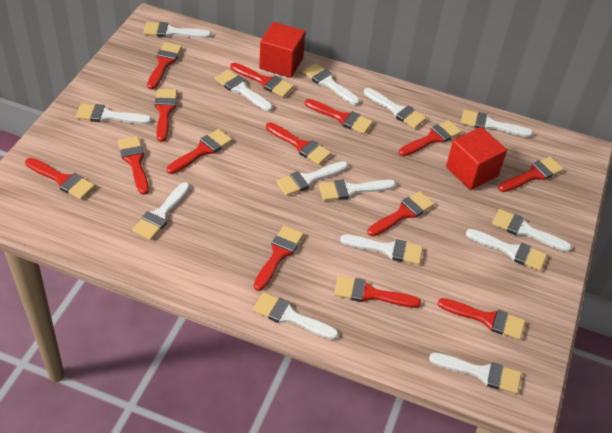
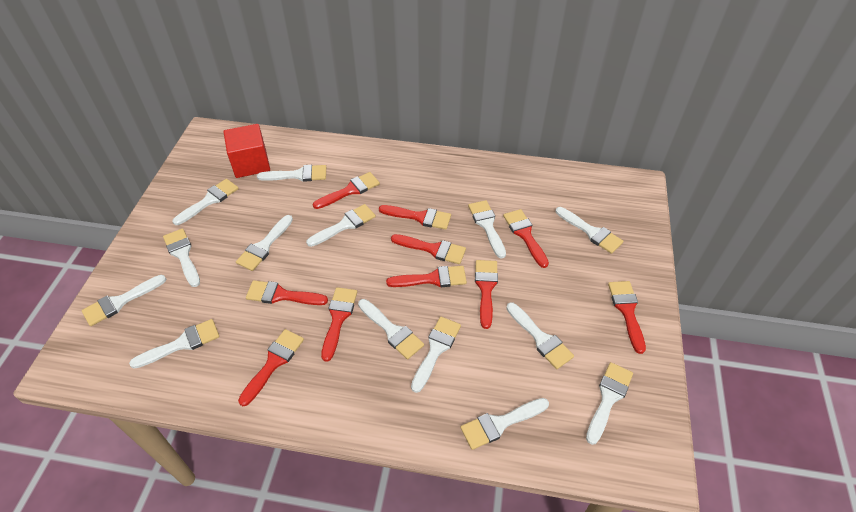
red brush: 14 -> 10
red cube: 2 -> 1

